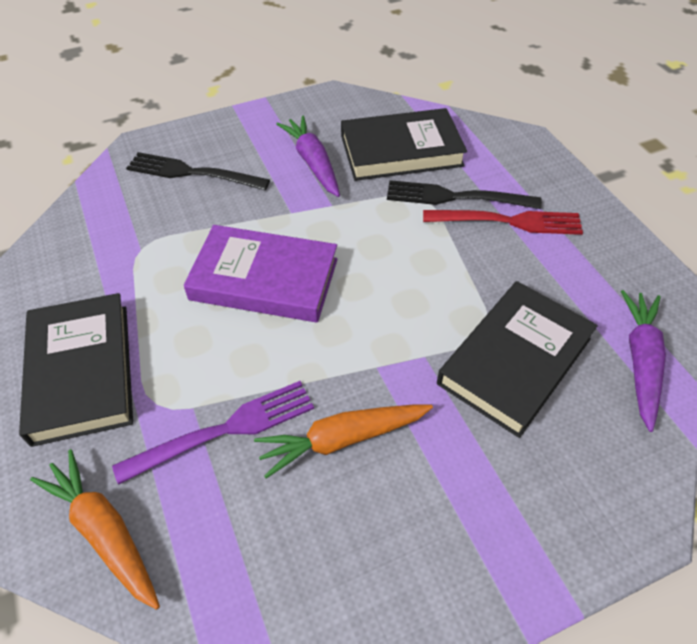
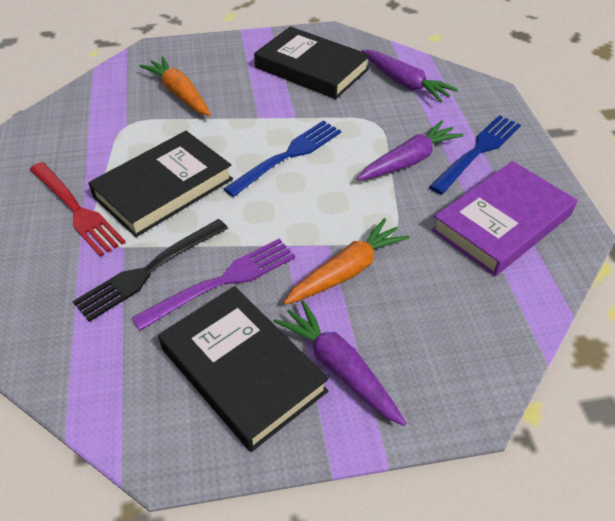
black fork: 2 -> 1
blue fork: 0 -> 2
purple carrot: 2 -> 3

